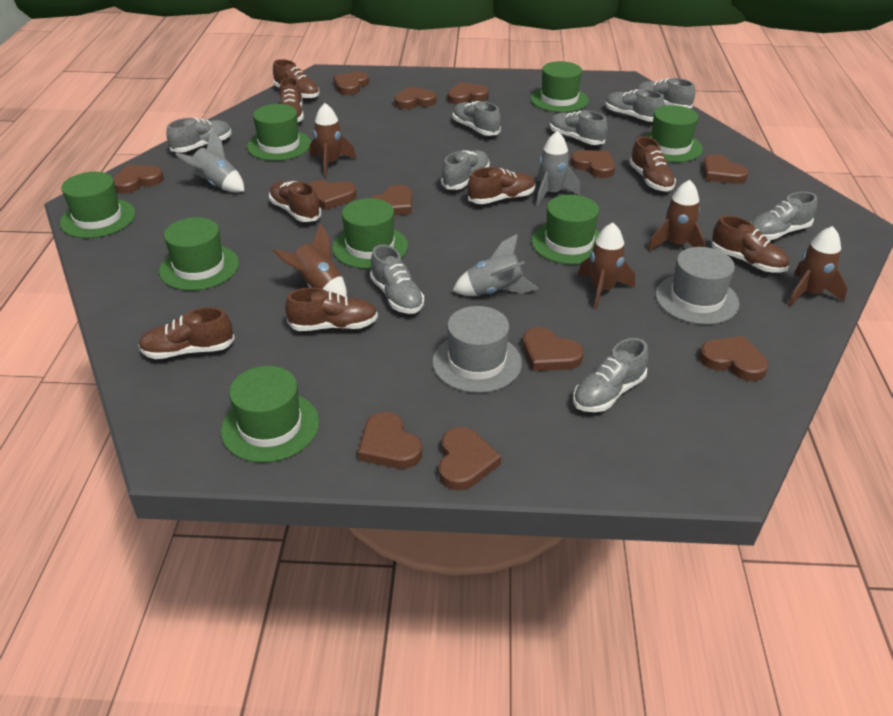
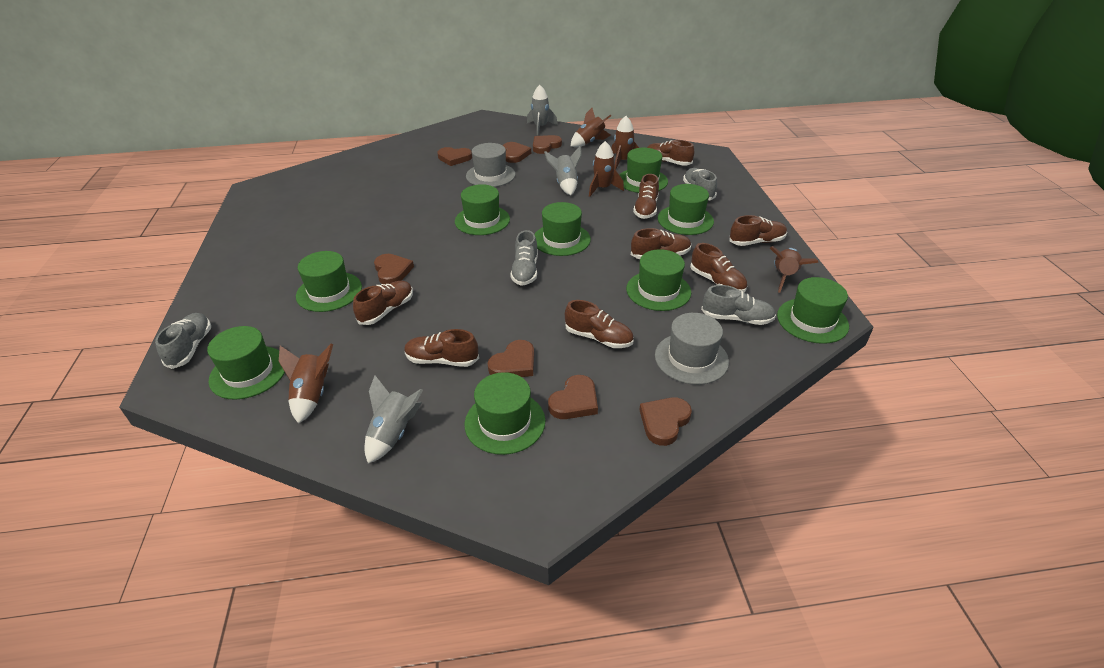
brown heart: 12 -> 7
green hat: 8 -> 9
grey shoe: 9 -> 4

